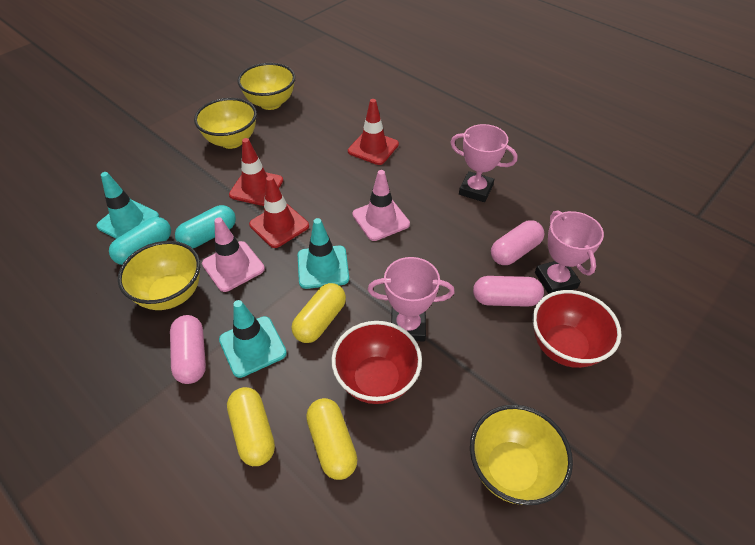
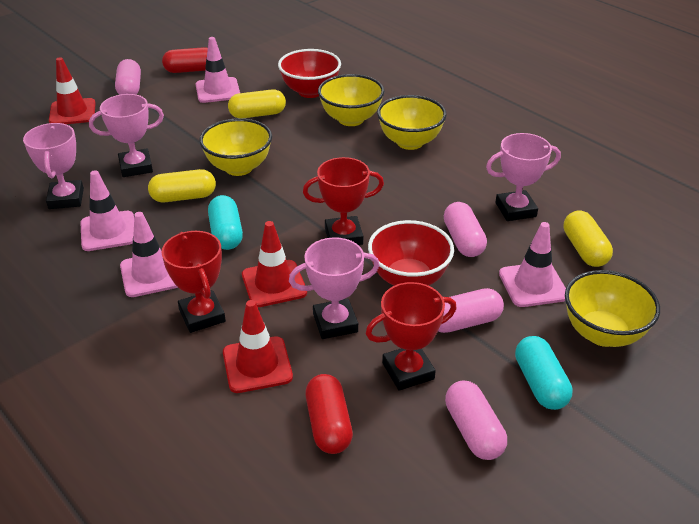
pink capsule: 3 -> 4
pink traffic cone: 2 -> 4
pink trophy: 3 -> 4
red capsule: 0 -> 2
red trophy: 0 -> 3
turquoise traffic cone: 3 -> 0

